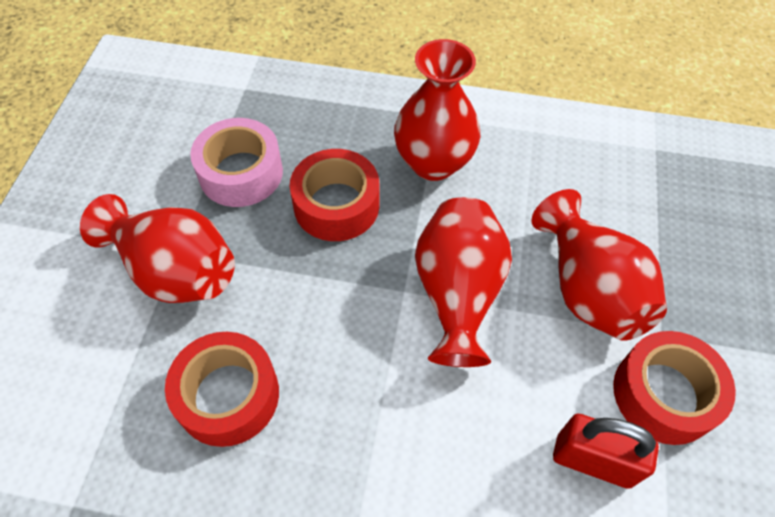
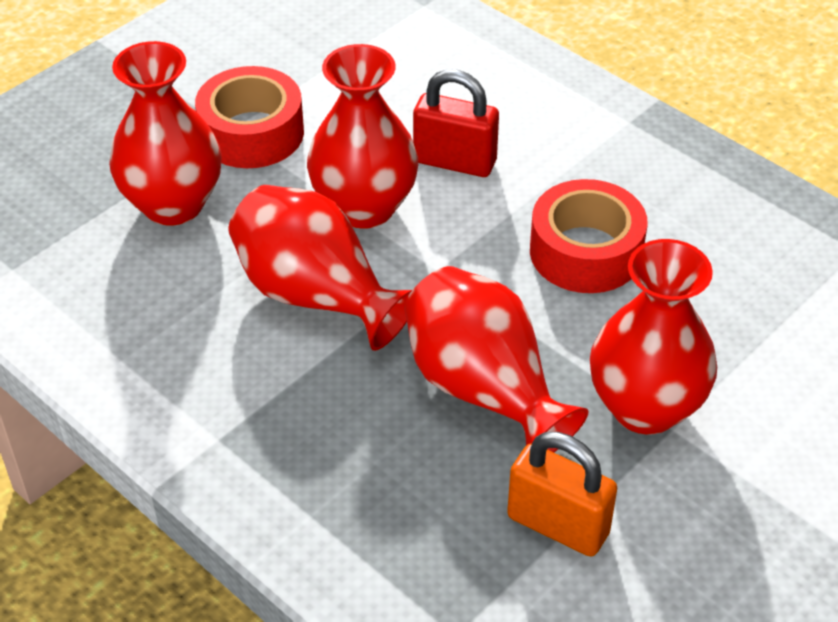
orange padlock: 0 -> 1
pink tape: 1 -> 0
red tape: 3 -> 2
red vase: 4 -> 5

